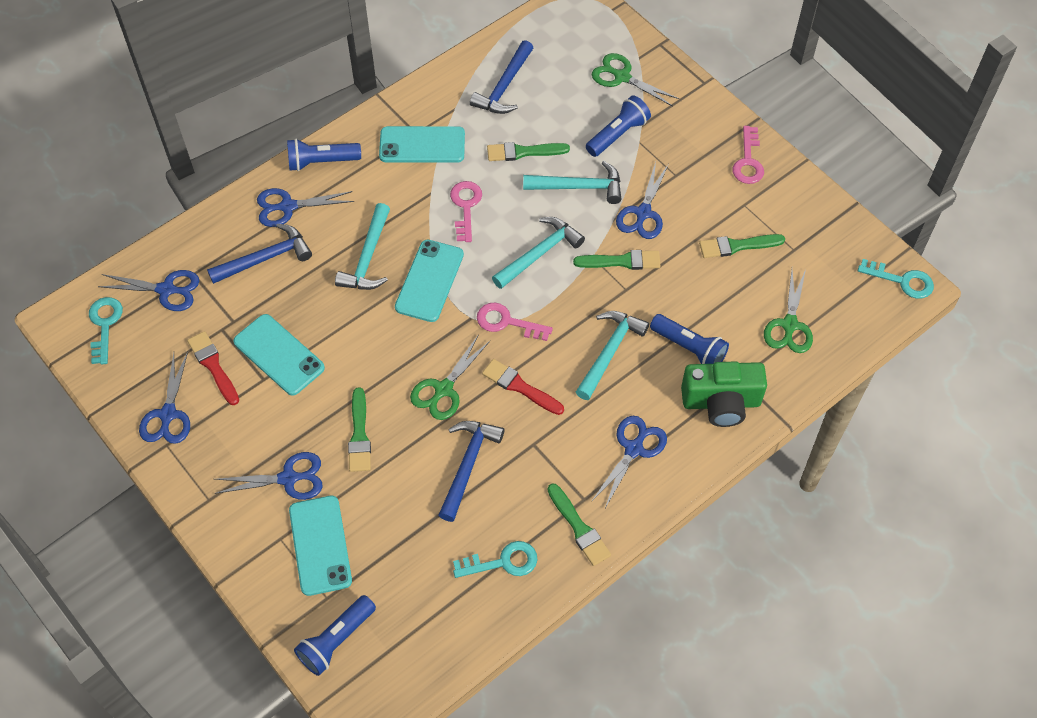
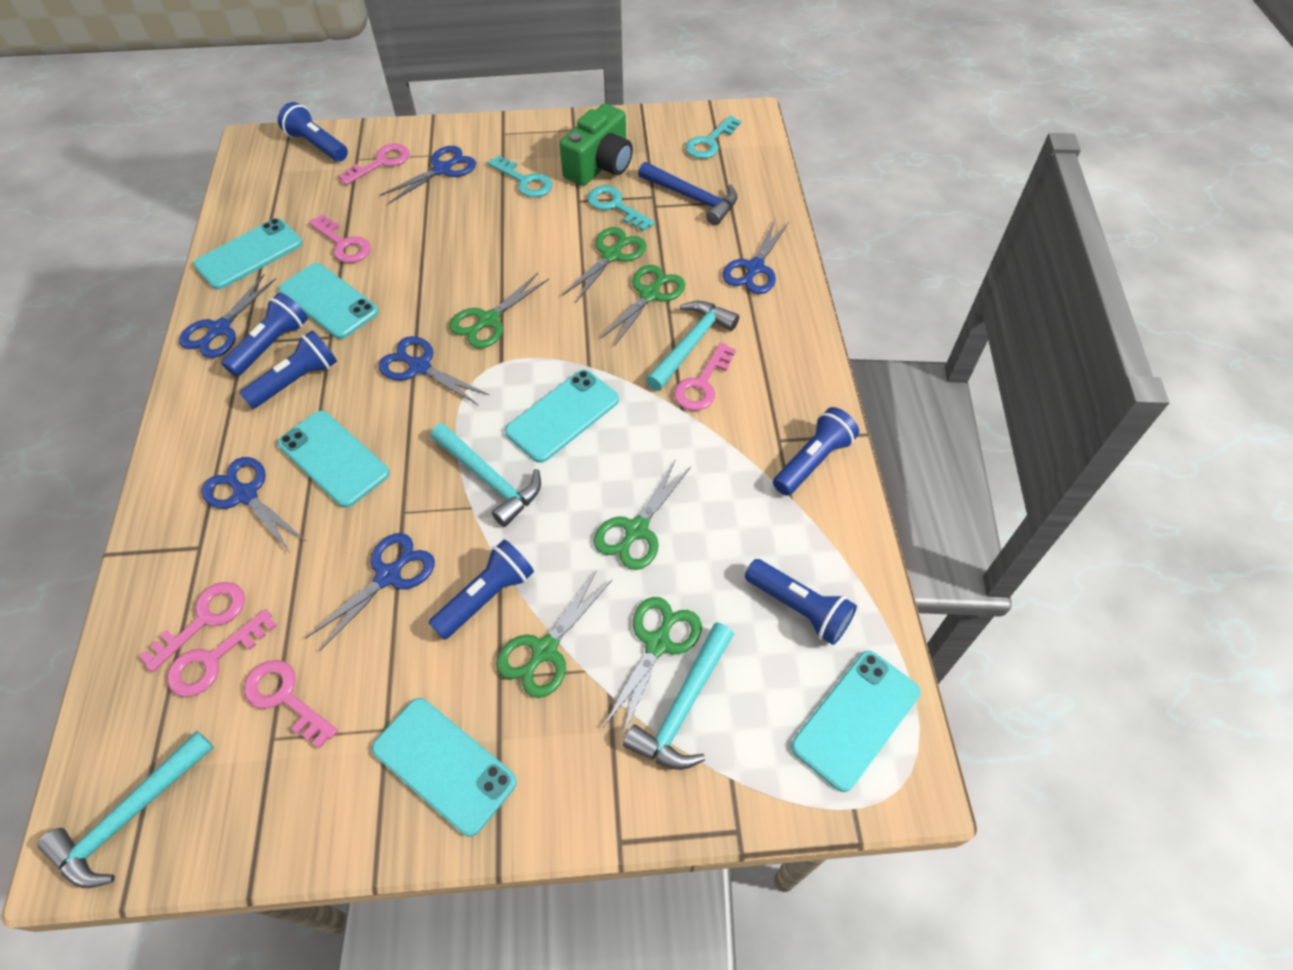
blue flashlight: 4 -> 6
blue hammer: 3 -> 1
green brush: 5 -> 0
green scissors: 3 -> 6
pink key: 3 -> 6
red brush: 2 -> 0
turquoise phone: 4 -> 6

